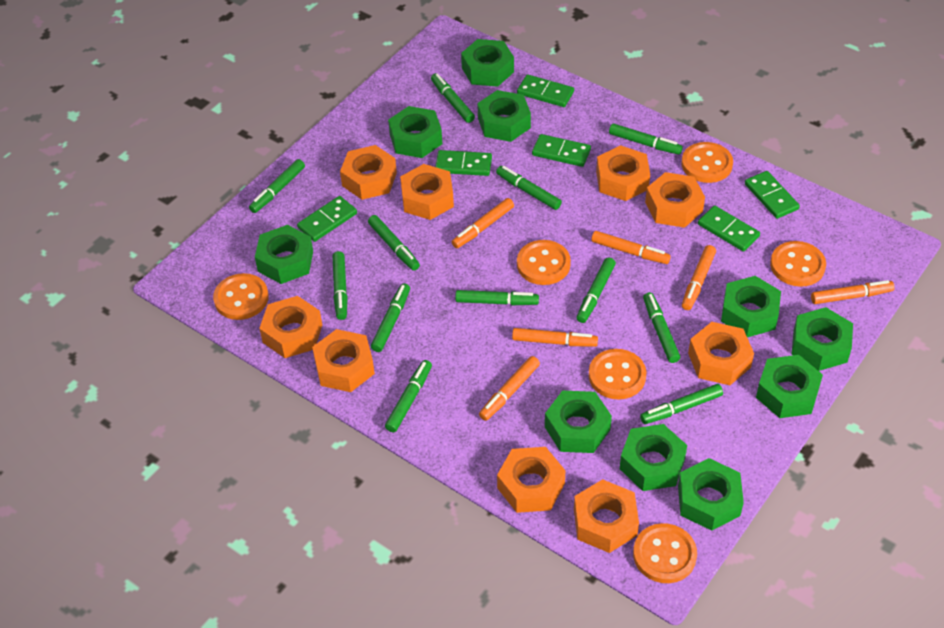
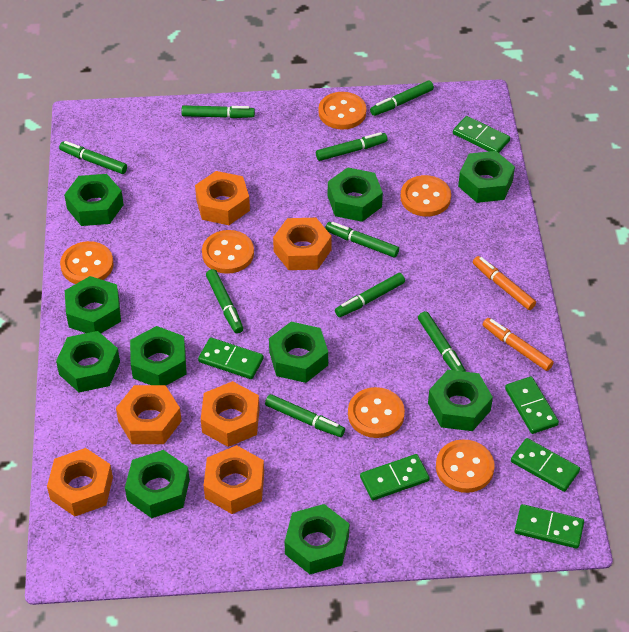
green marker: 12 -> 9
orange marker: 6 -> 2
orange nut: 9 -> 6

